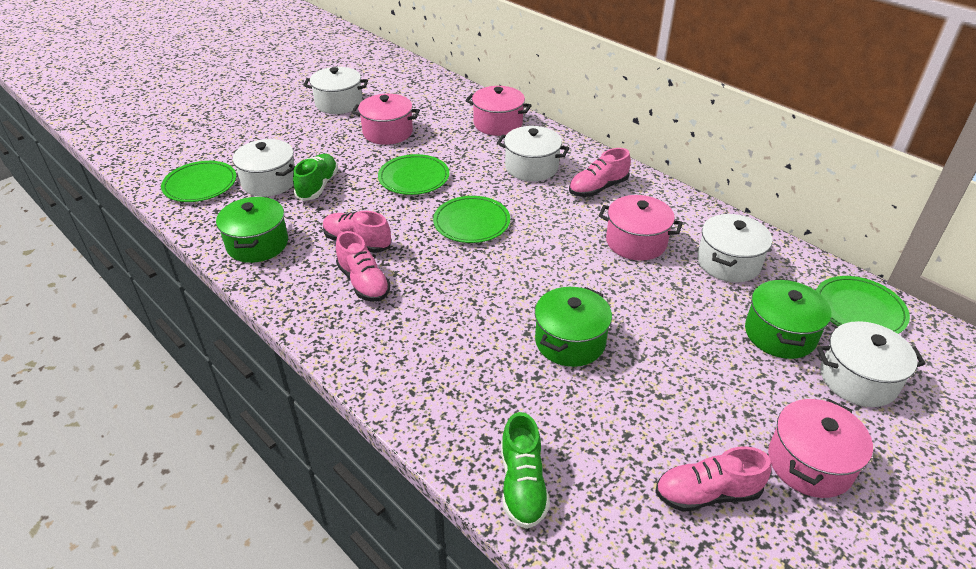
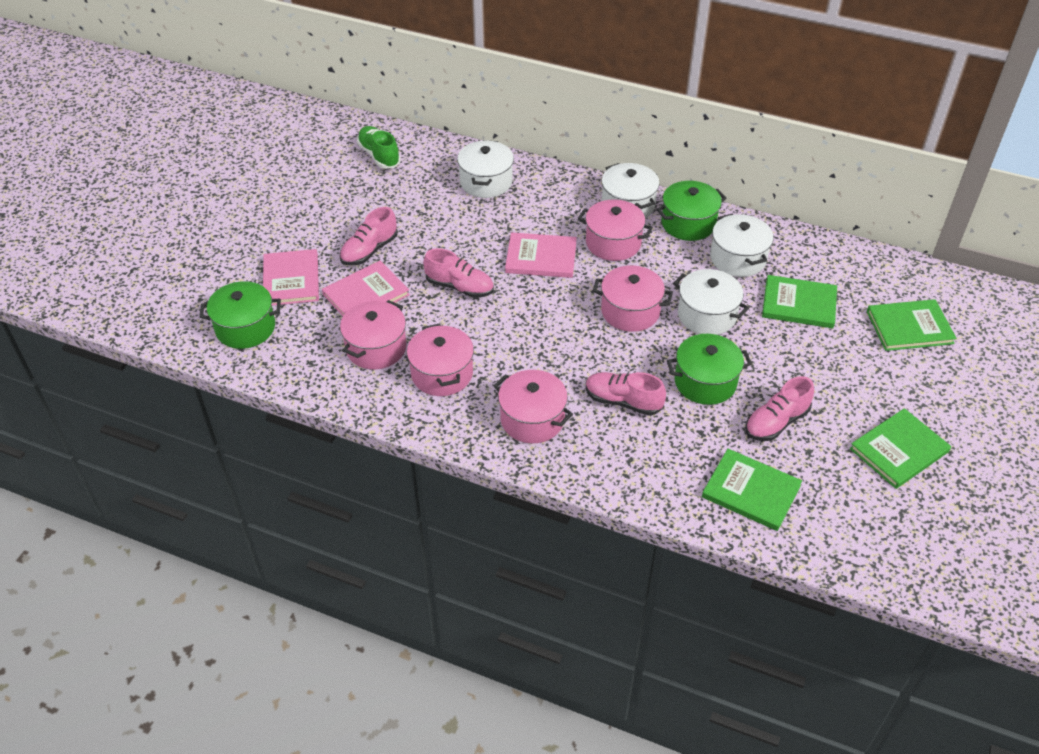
green book: 0 -> 4
green plate: 4 -> 0
green shoe: 2 -> 1
pink book: 0 -> 3
pink pot: 4 -> 5
white pot: 5 -> 4

